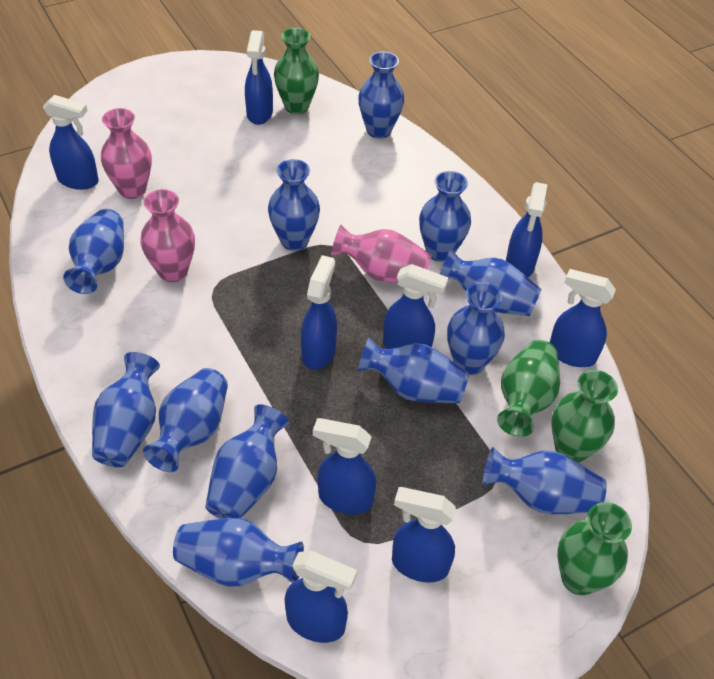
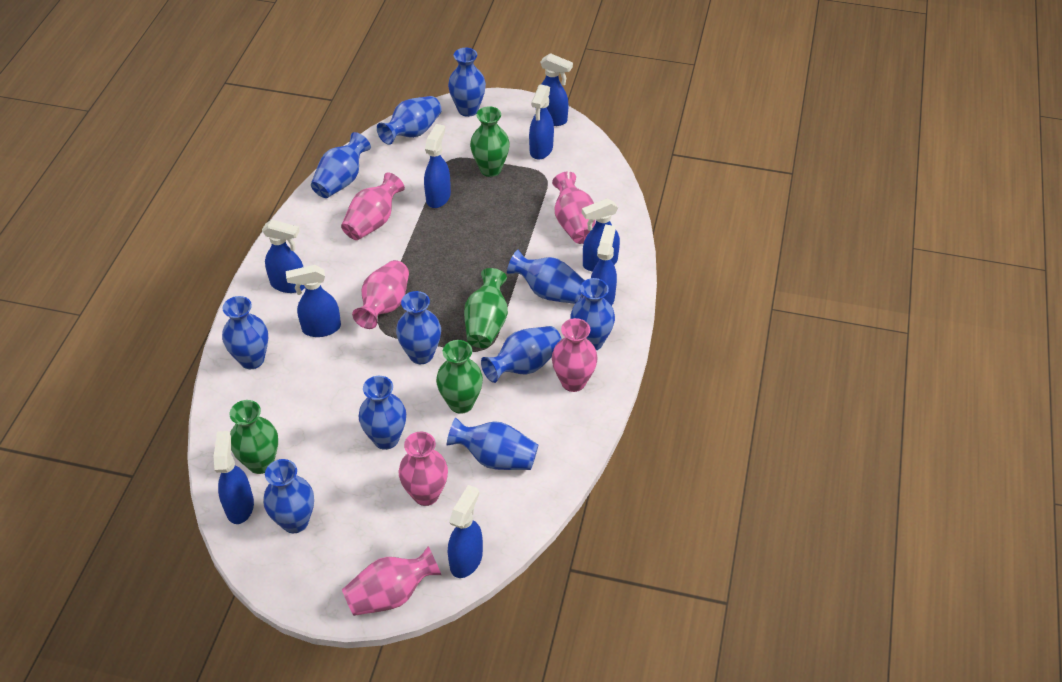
blue vase: 12 -> 11
pink vase: 3 -> 6

